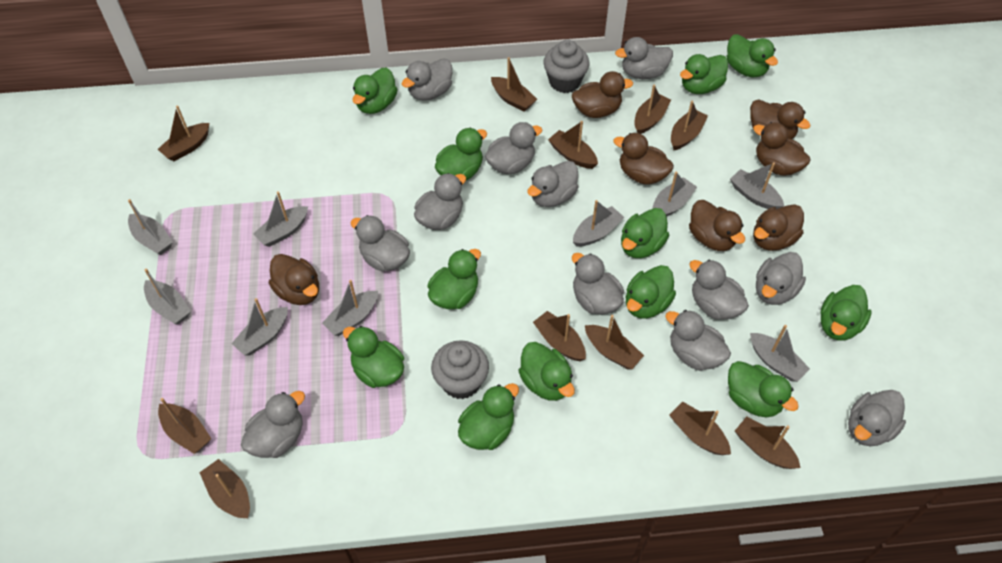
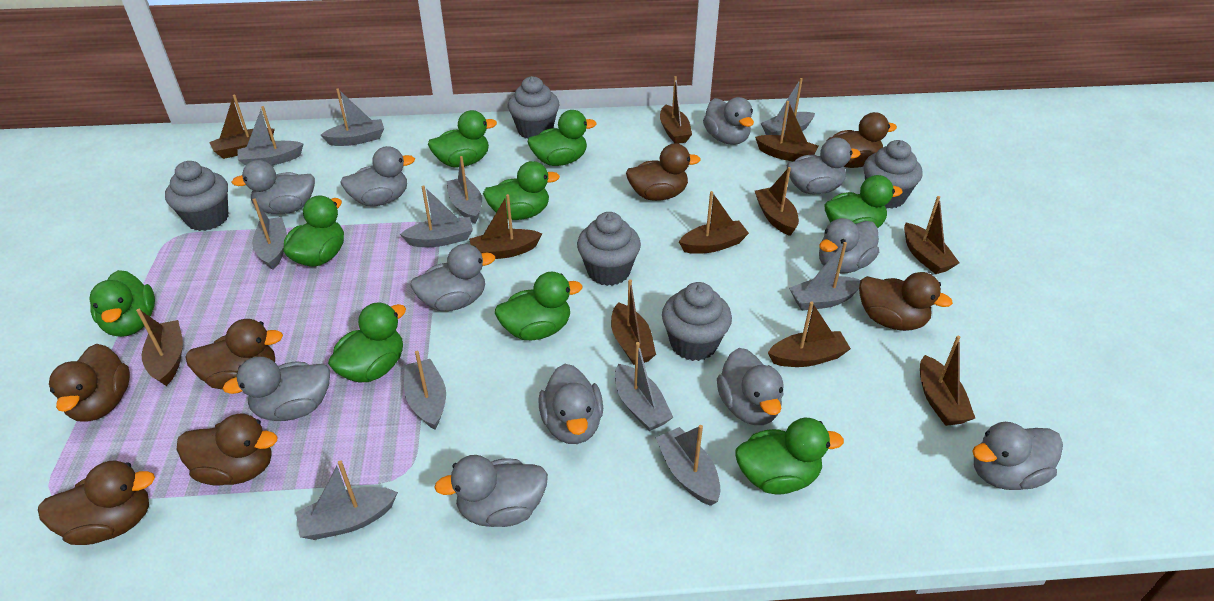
green duck: 12 -> 9
grey boat: 9 -> 11
grey cupcake: 2 -> 5
grey duck: 12 -> 11

